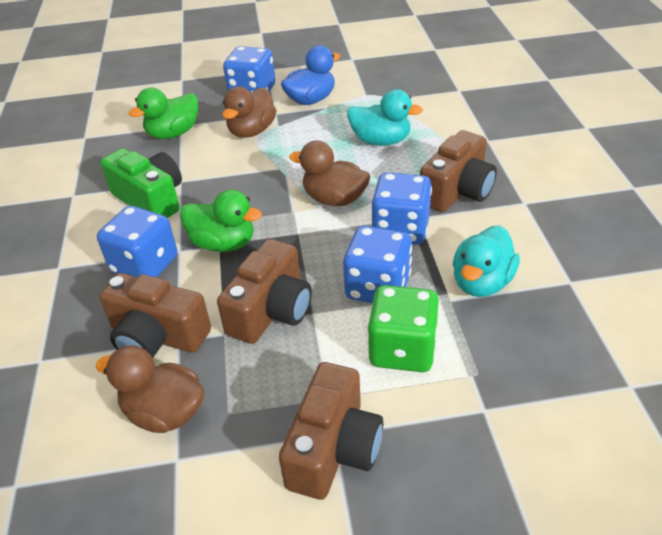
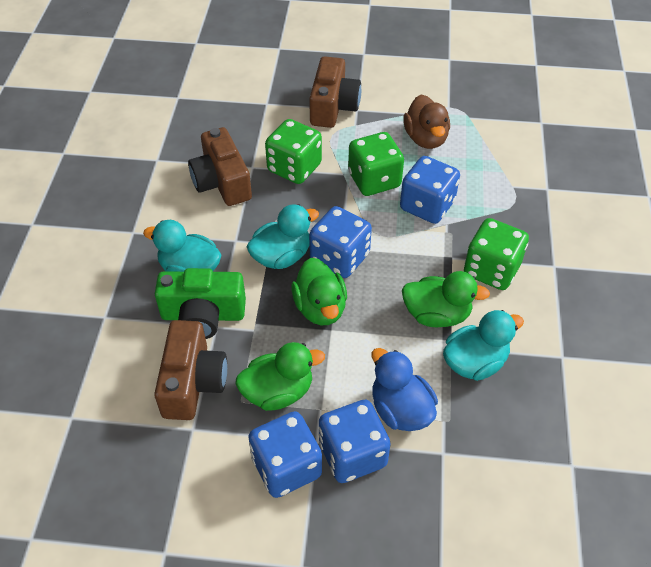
brown camera: 4 -> 3
brown duck: 3 -> 1
green dice: 1 -> 3
green duck: 2 -> 3
turquoise duck: 2 -> 3

